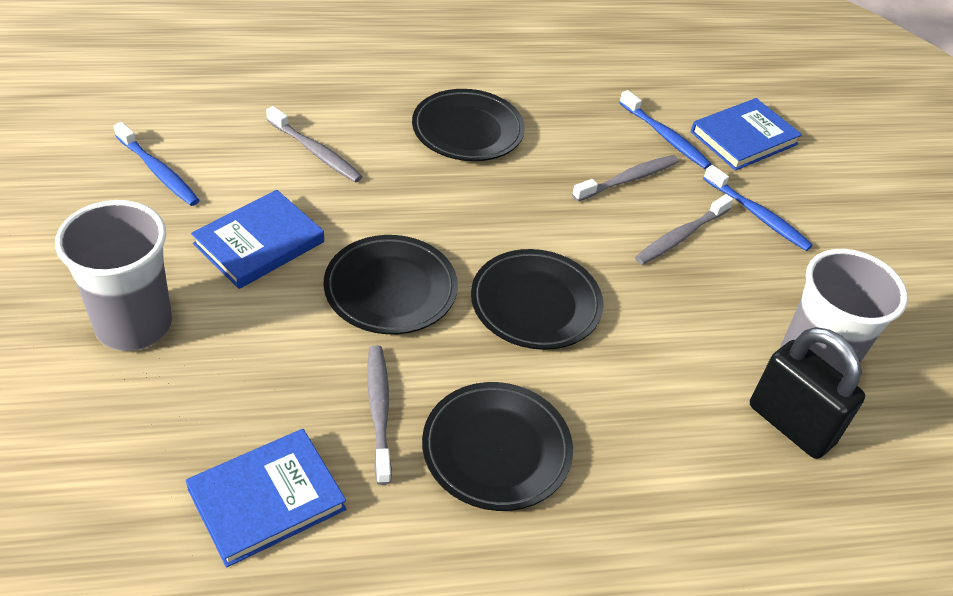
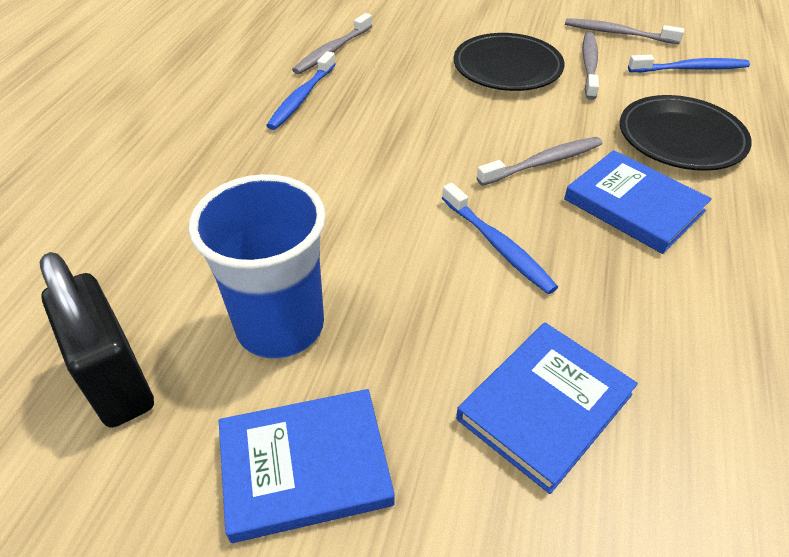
black plate: 4 -> 2
blue cup: 0 -> 1
grey cup: 2 -> 0

